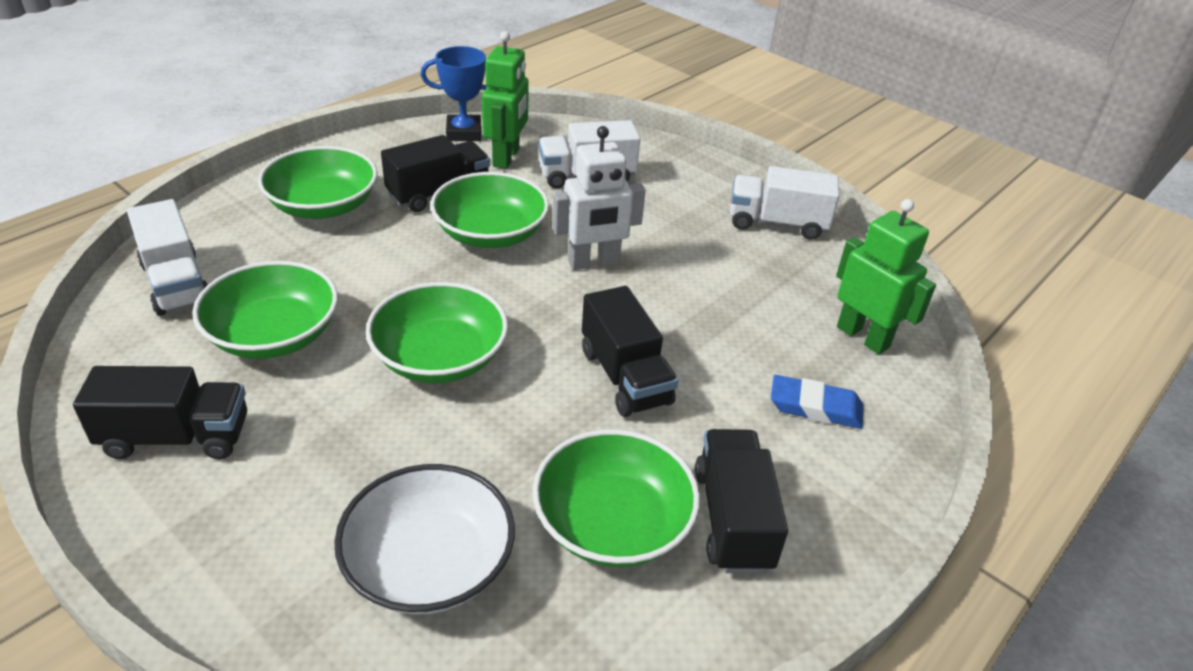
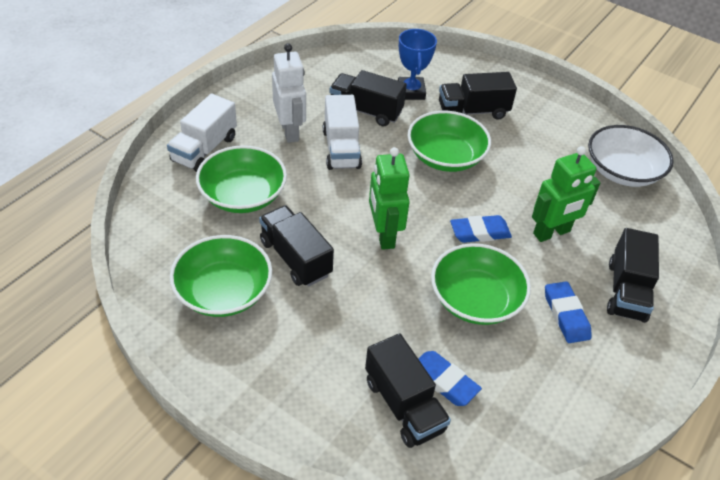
black truck: 4 -> 5
blue eraser: 1 -> 3
green bowl: 5 -> 4
white truck: 3 -> 2

